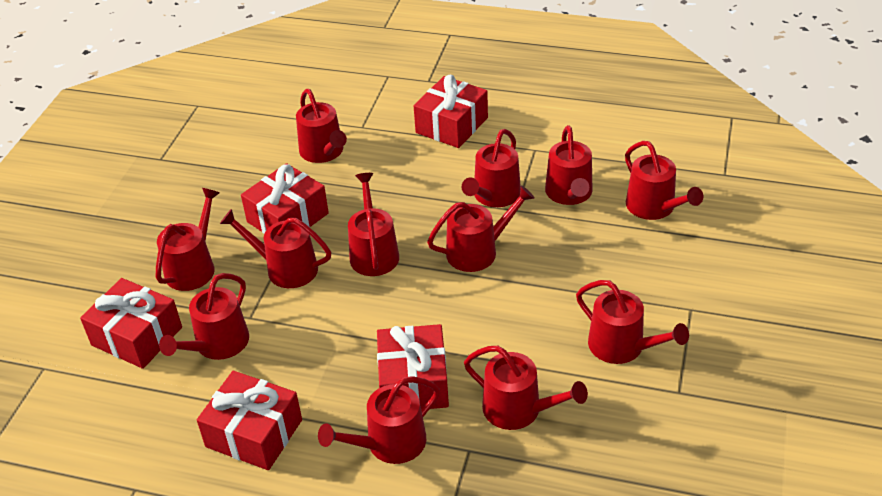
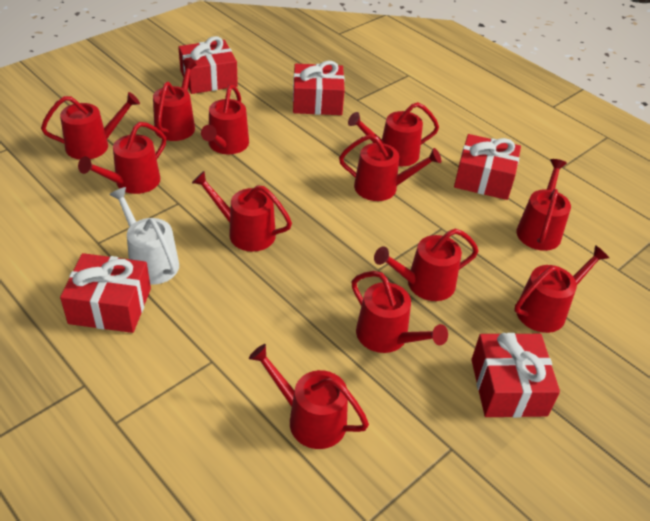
white watering can: 0 -> 1

